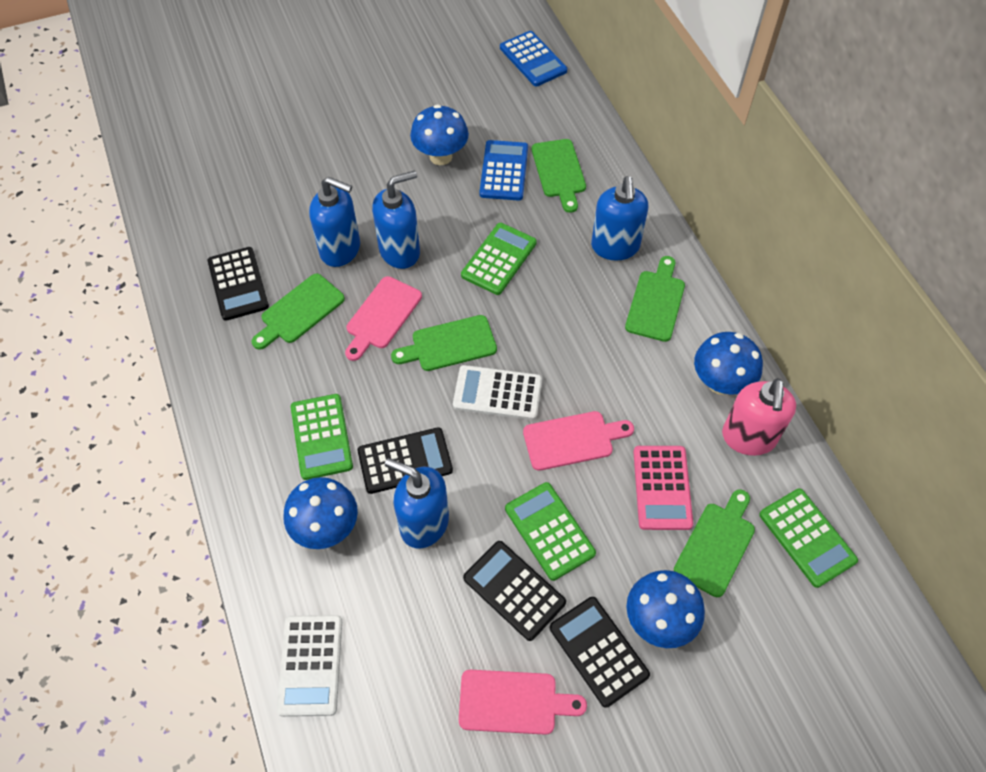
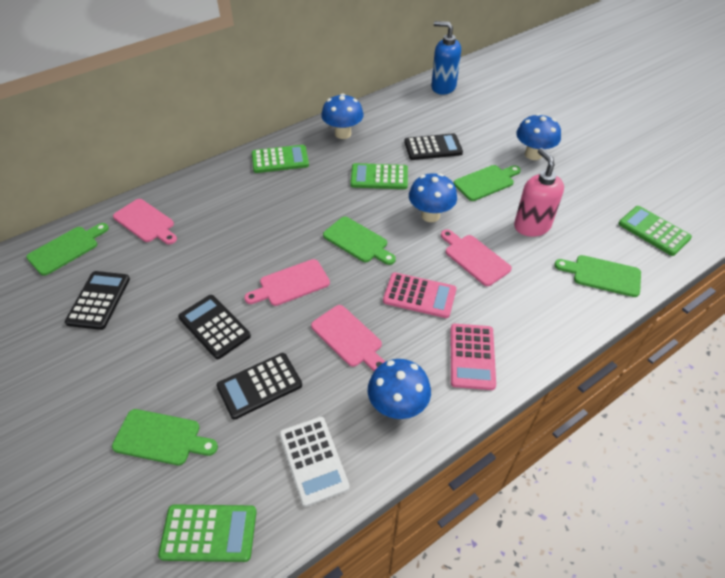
blue calculator: 2 -> 0
blue soap dispenser: 4 -> 1
pink calculator: 1 -> 2
pink cutting board: 3 -> 4
white calculator: 2 -> 1

